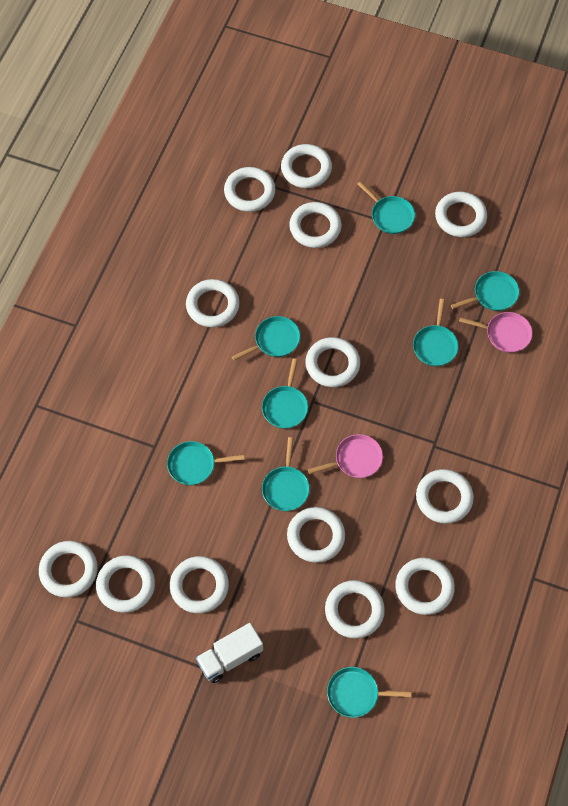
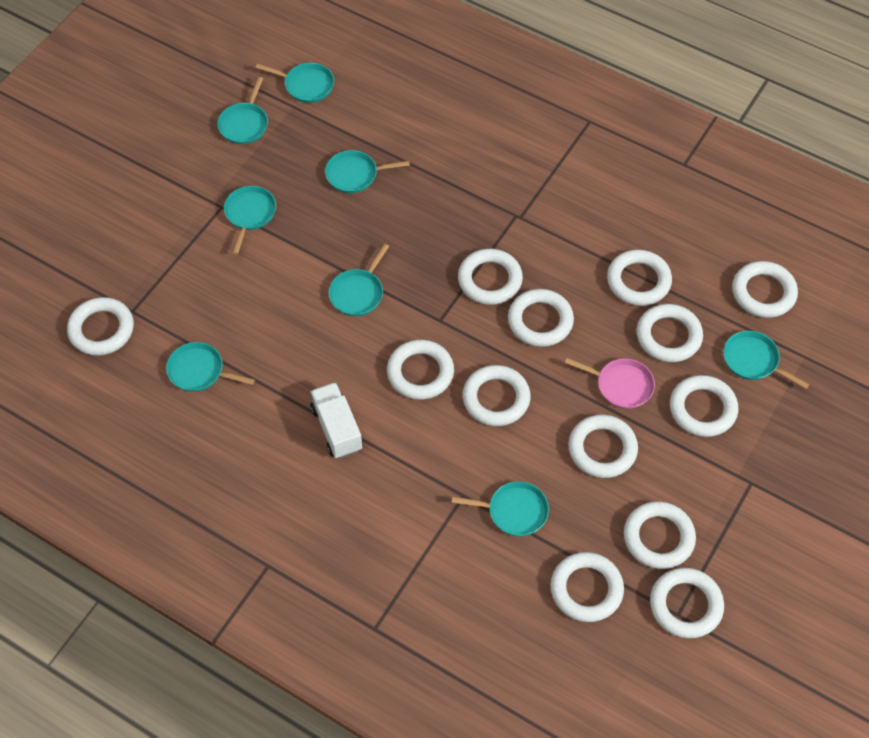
pink pan: 2 -> 1

